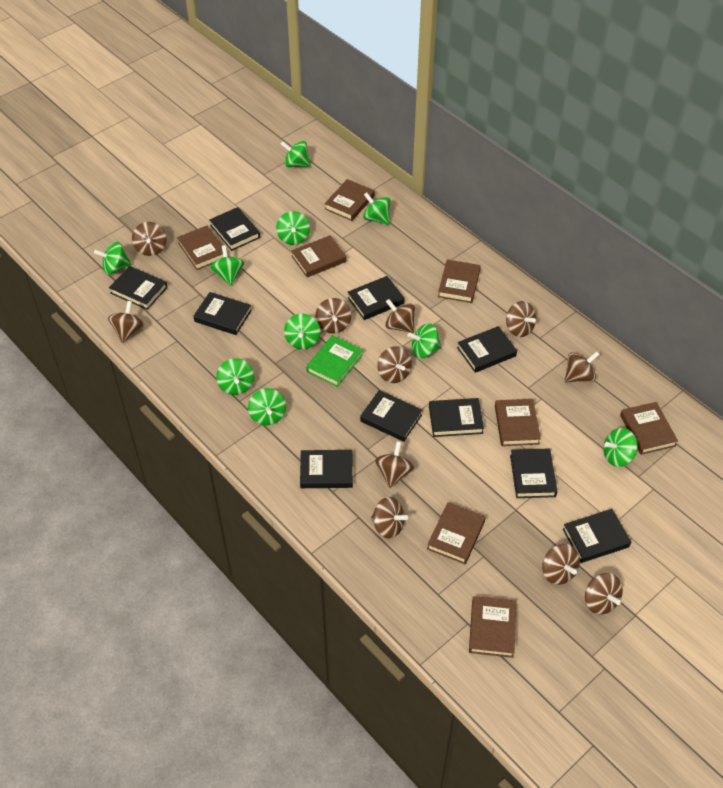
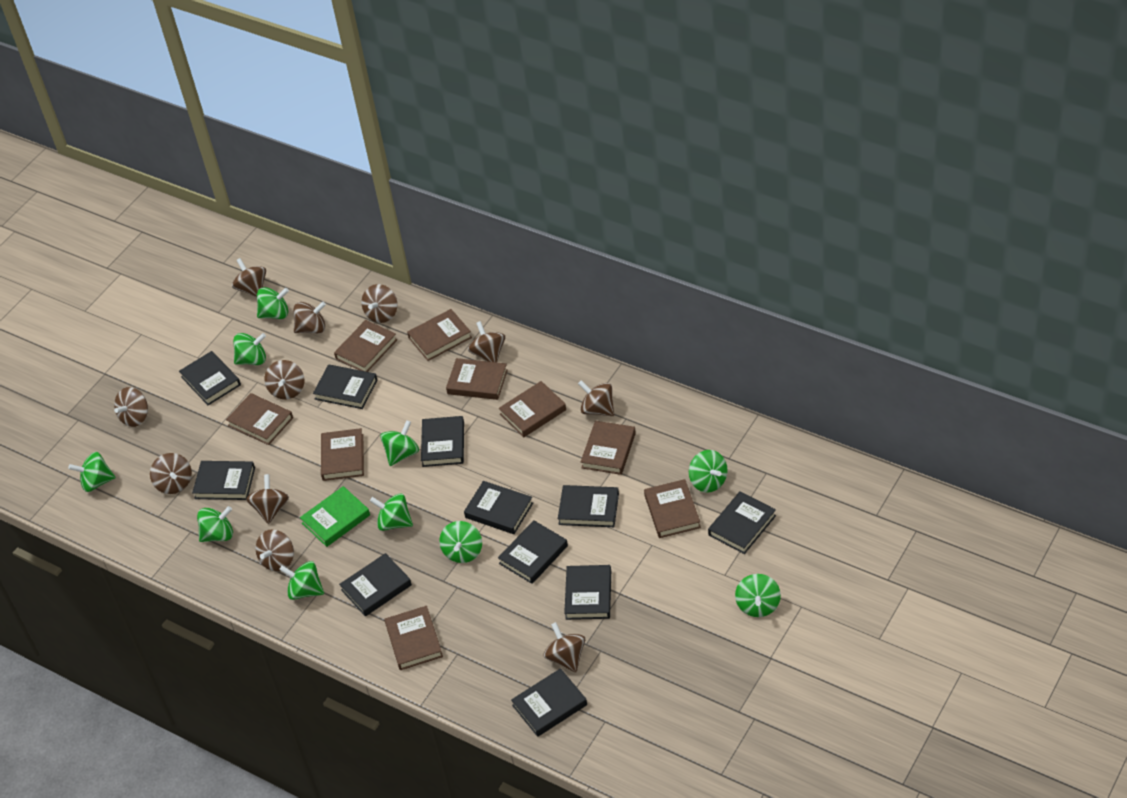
black book: 10 -> 11
brown book: 8 -> 9

